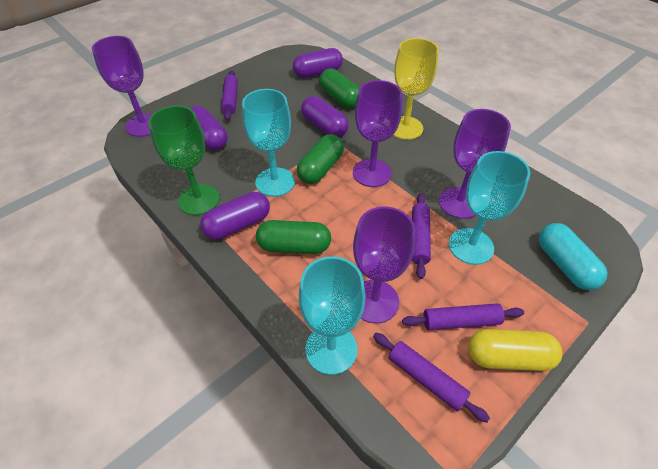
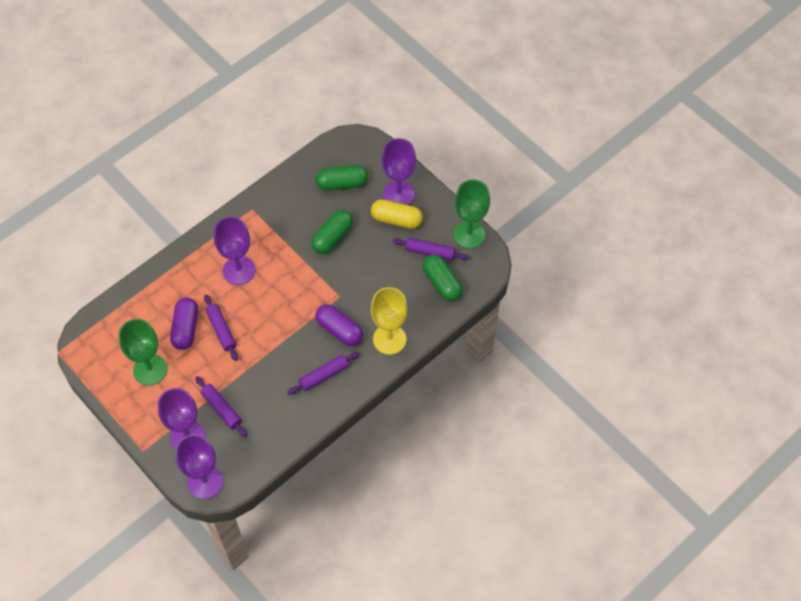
green goblet: 1 -> 2
purple capsule: 4 -> 2
turquoise capsule: 1 -> 0
turquoise goblet: 3 -> 0

